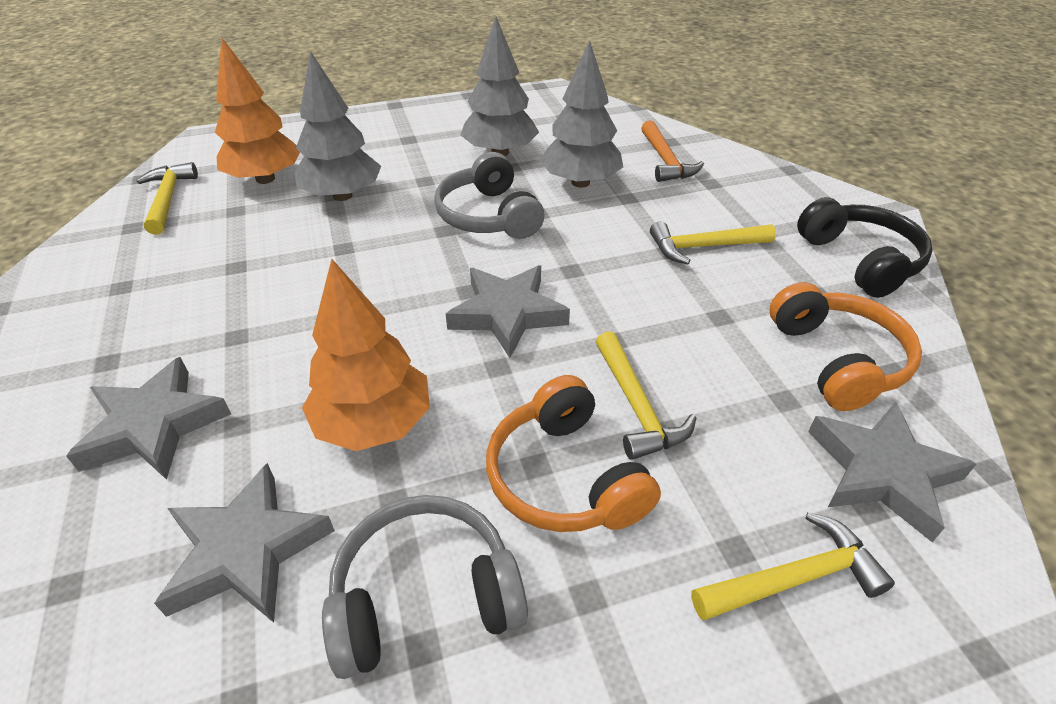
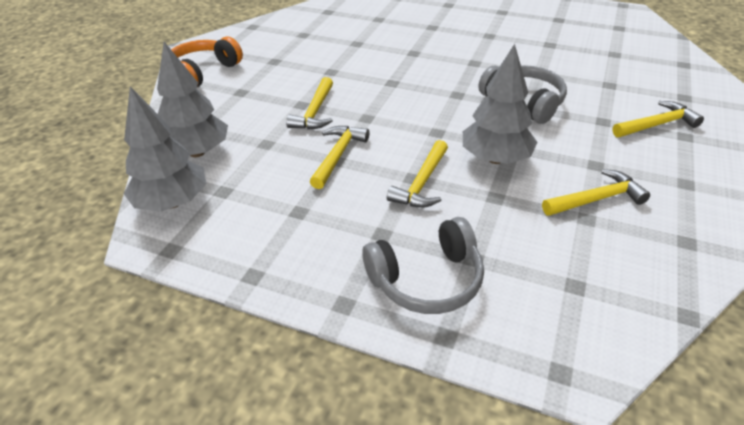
black headphones: 1 -> 0
grey star: 4 -> 0
orange hammer: 1 -> 0
orange headphones: 2 -> 1
orange tree: 2 -> 0
yellow hammer: 4 -> 5

